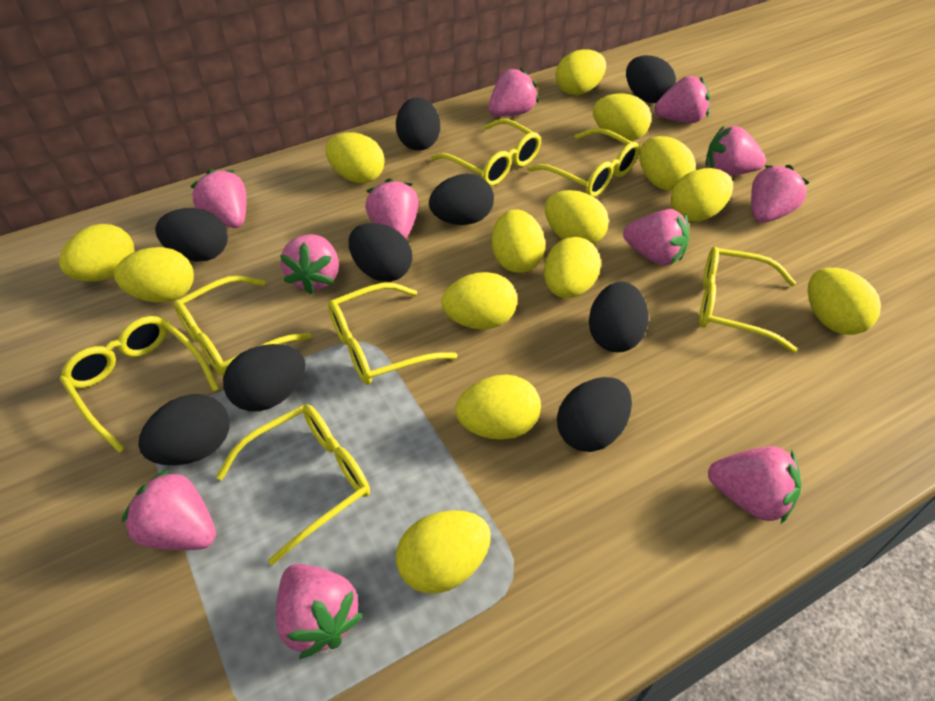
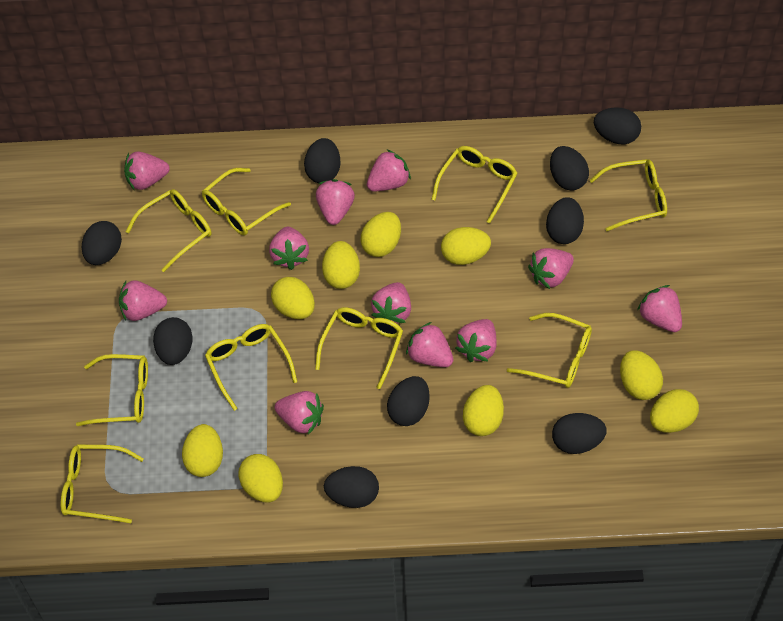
yellow egg: 14 -> 9
yellow glasses: 7 -> 9

